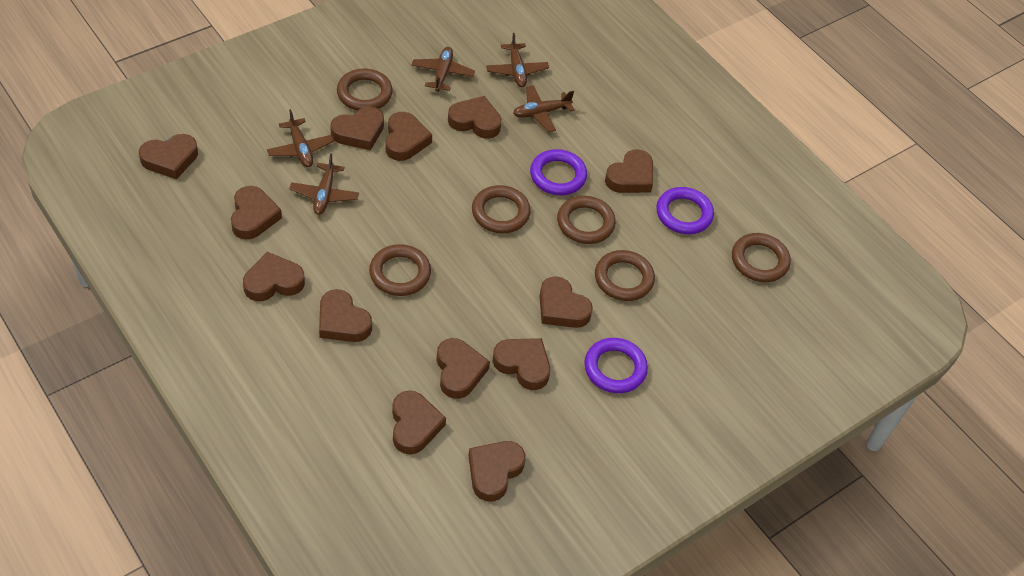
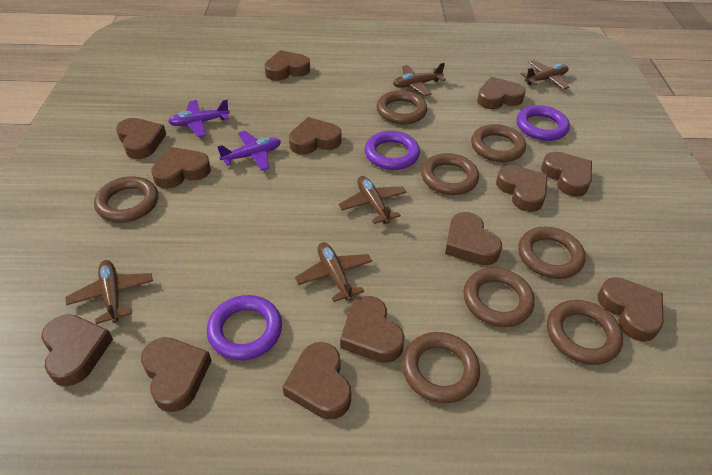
brown ring: 6 -> 8
purple plane: 0 -> 2

